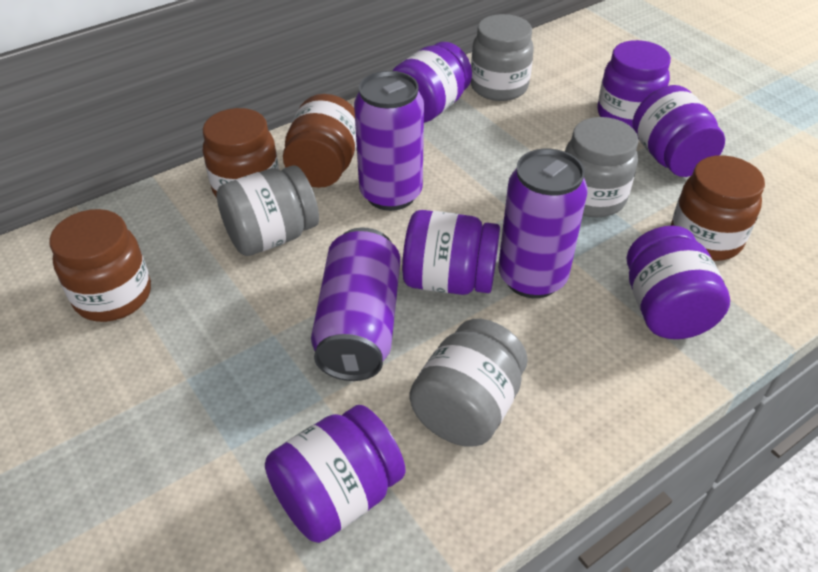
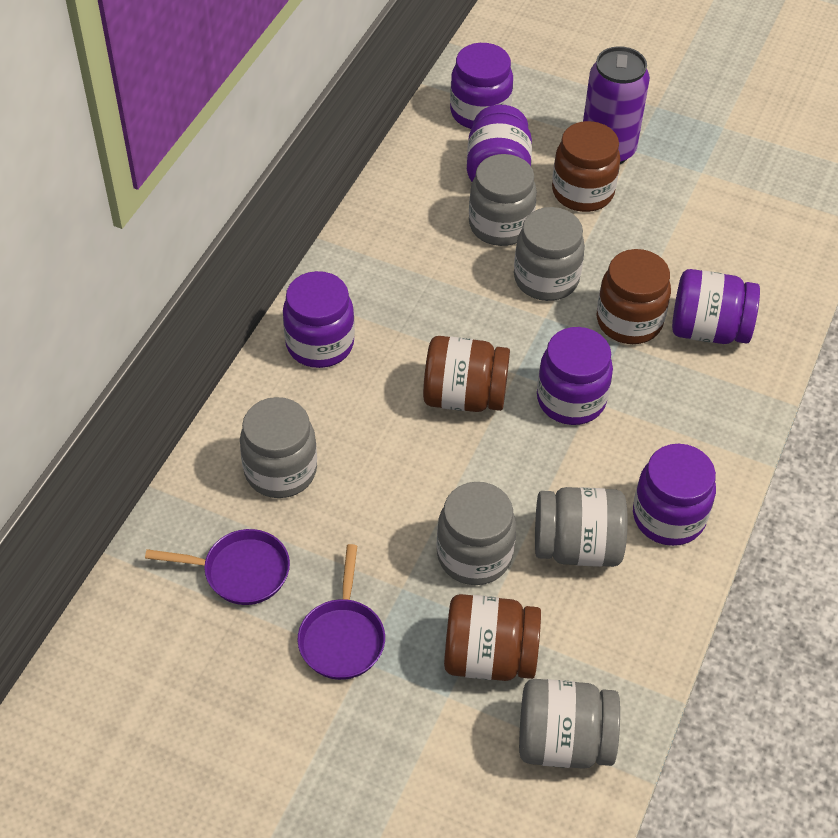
grey jar: 4 -> 6
purple can: 3 -> 1
purple pan: 0 -> 2

